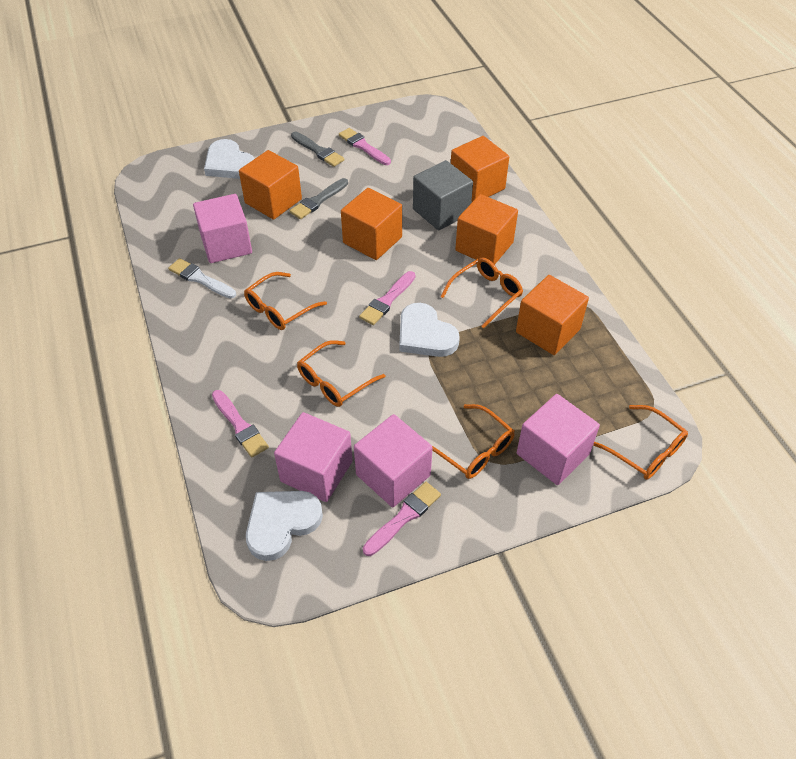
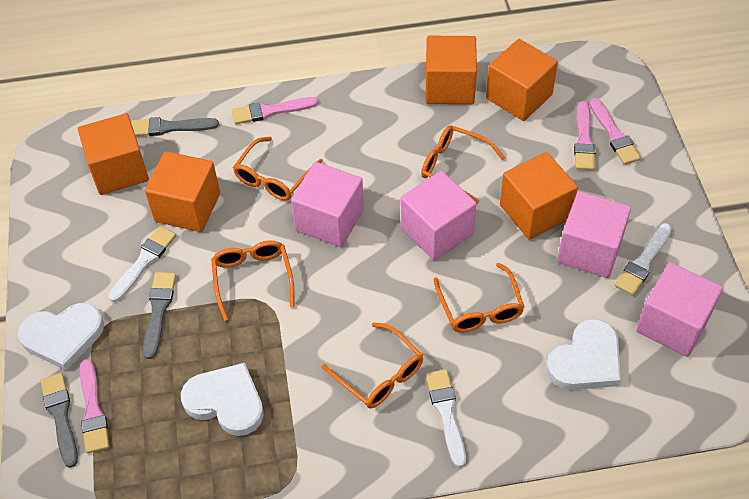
grey brush: 2 -> 3
grey cube: 1 -> 0
white brush: 1 -> 3

